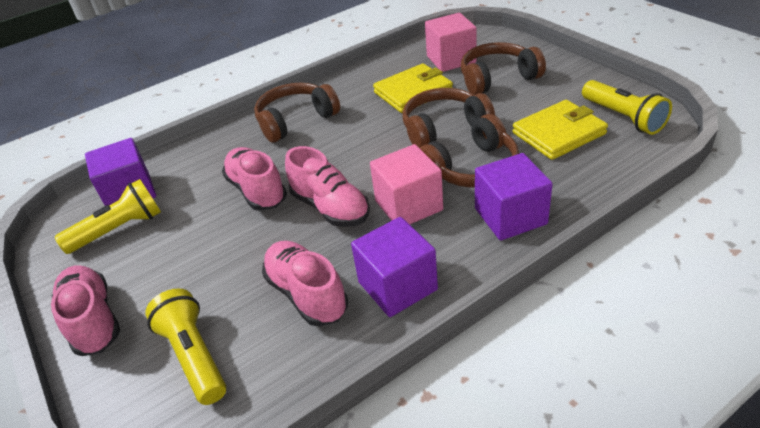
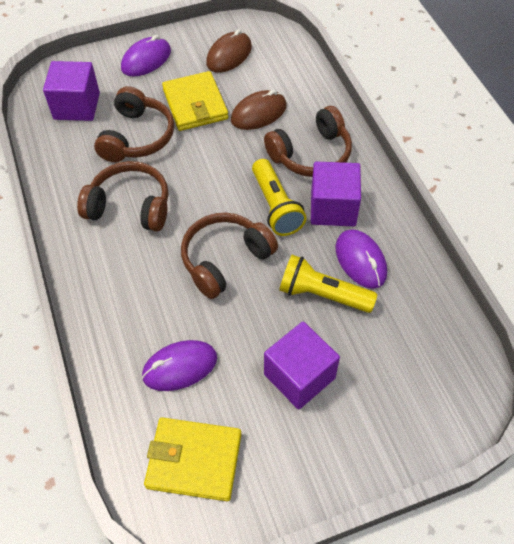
brown mouse: 0 -> 2
pink cube: 2 -> 0
pink shoe: 4 -> 0
purple mouse: 0 -> 3
yellow flashlight: 3 -> 2

